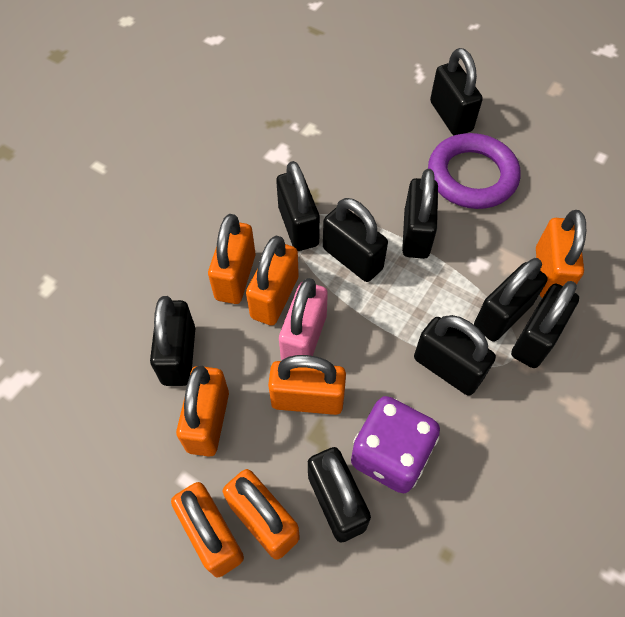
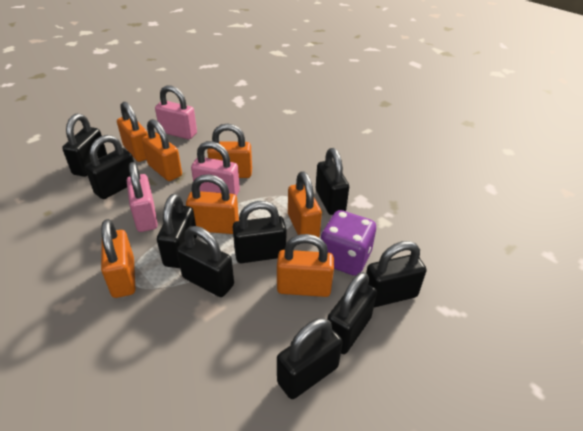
pink padlock: 1 -> 3
purple ring: 1 -> 0

